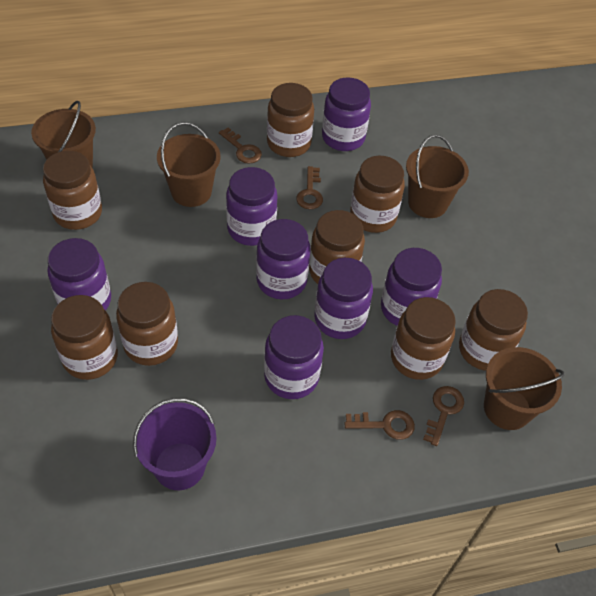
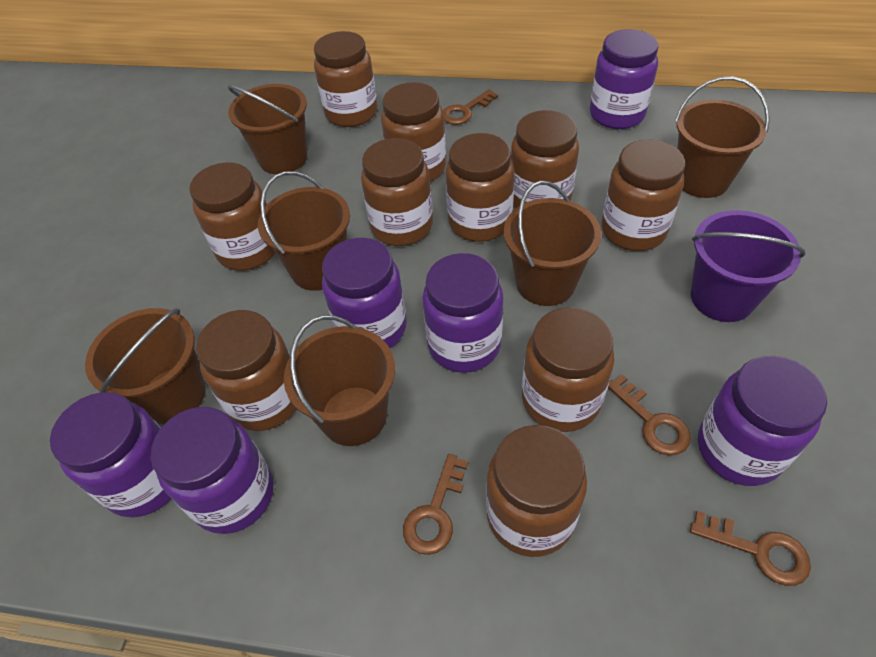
brown bucket: 4 -> 6
brown jar: 8 -> 10
purple jar: 7 -> 6

